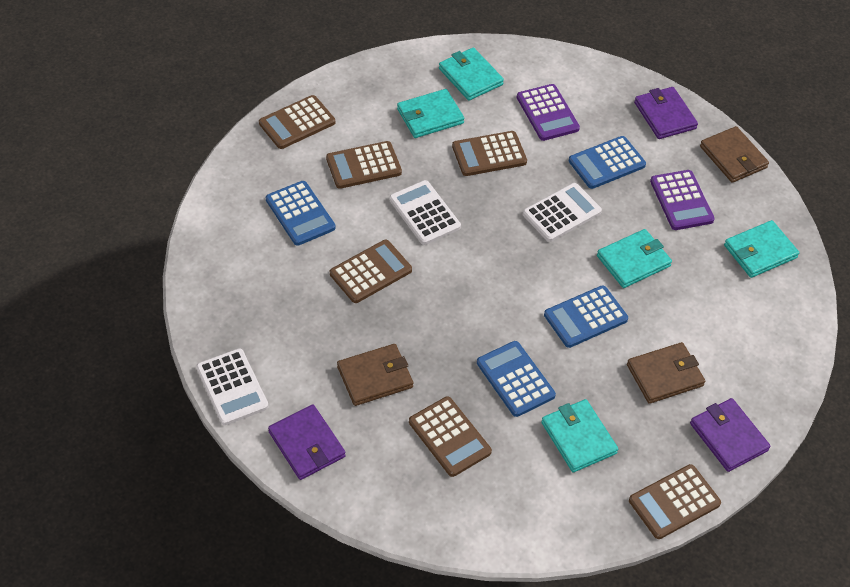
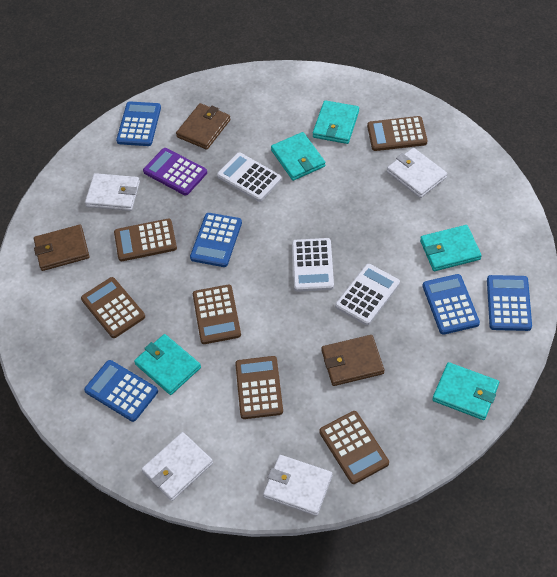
blue calculator: 4 -> 5
purple calculator: 2 -> 1
purple wallet: 3 -> 0
white wallet: 0 -> 4

